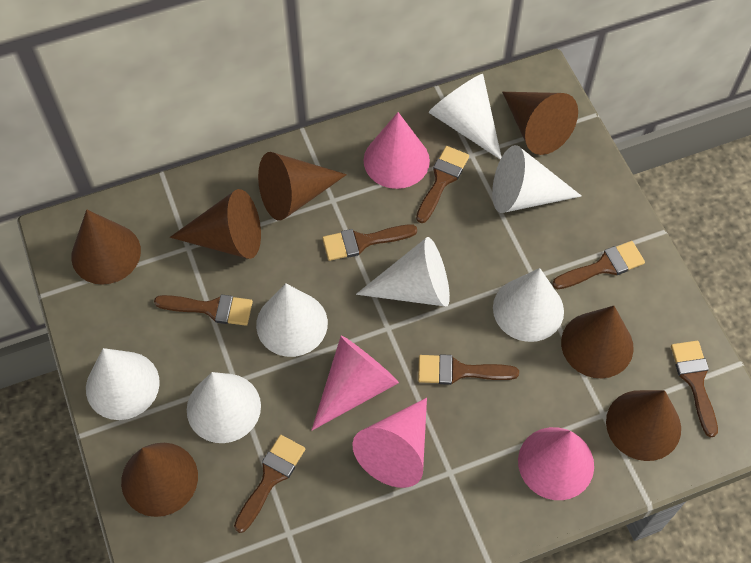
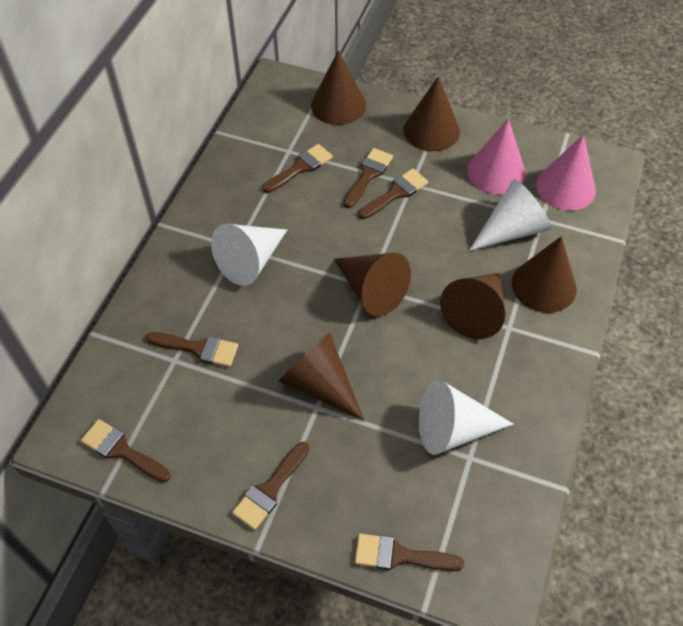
brown cone: 7 -> 6
pink cone: 4 -> 2
white cone: 7 -> 3

